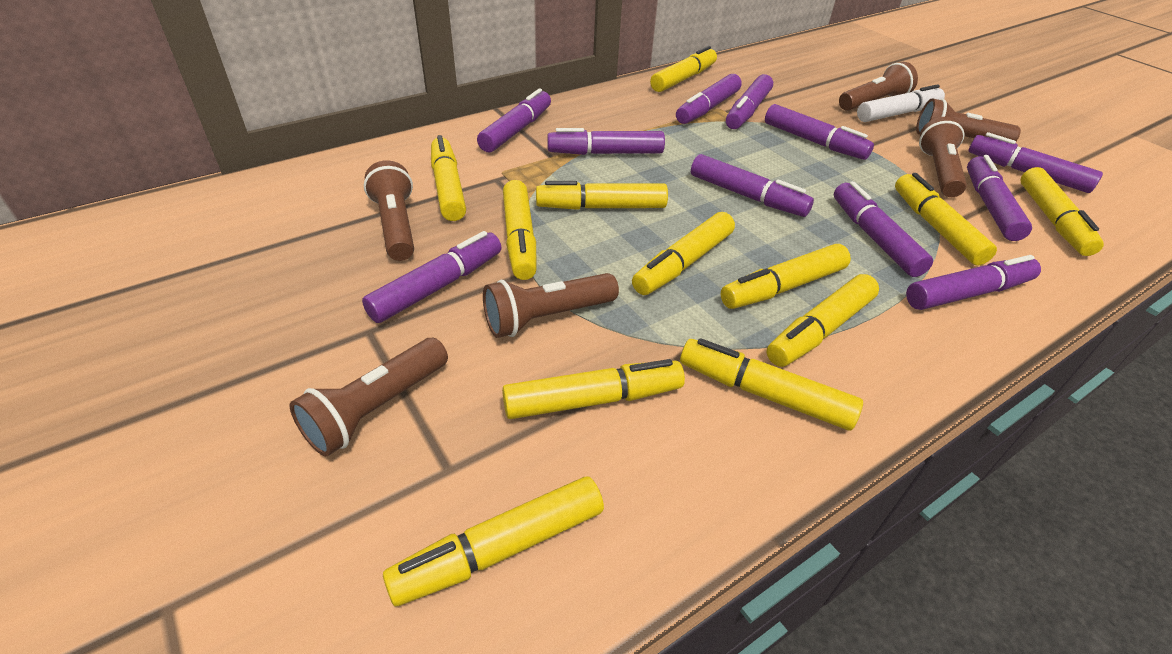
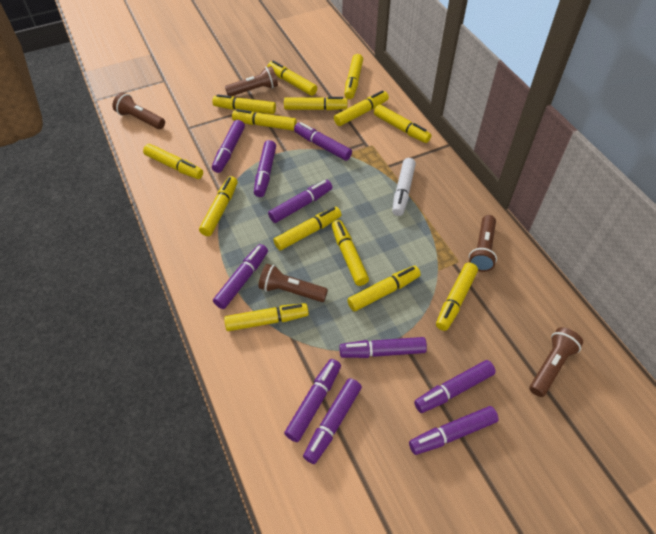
brown flashlight: 6 -> 5
purple marker: 11 -> 10
yellow marker: 12 -> 14

